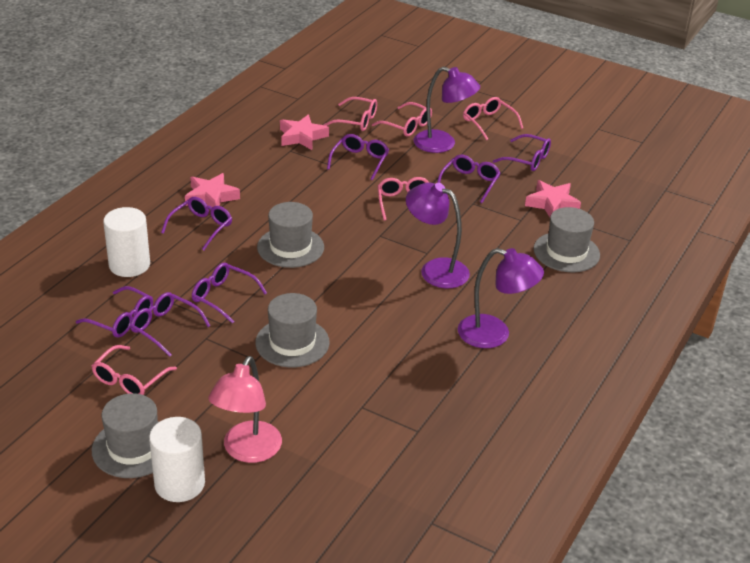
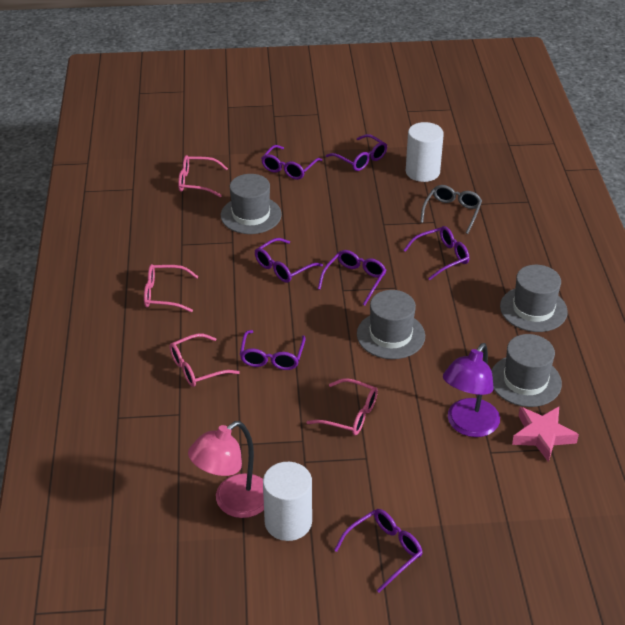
grey glasses: 0 -> 1
pink glasses: 5 -> 4
pink star: 3 -> 1
purple lamp: 3 -> 1

